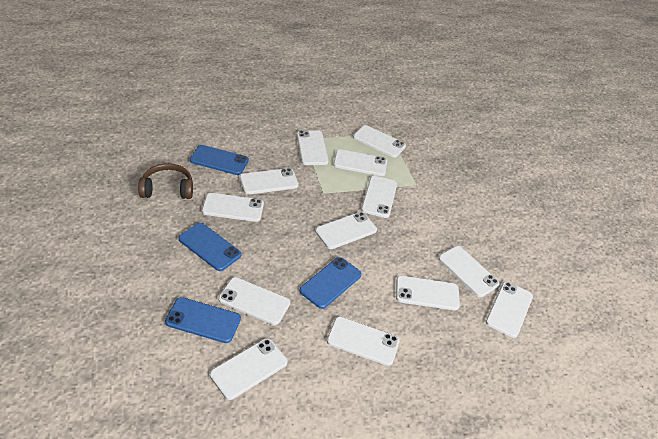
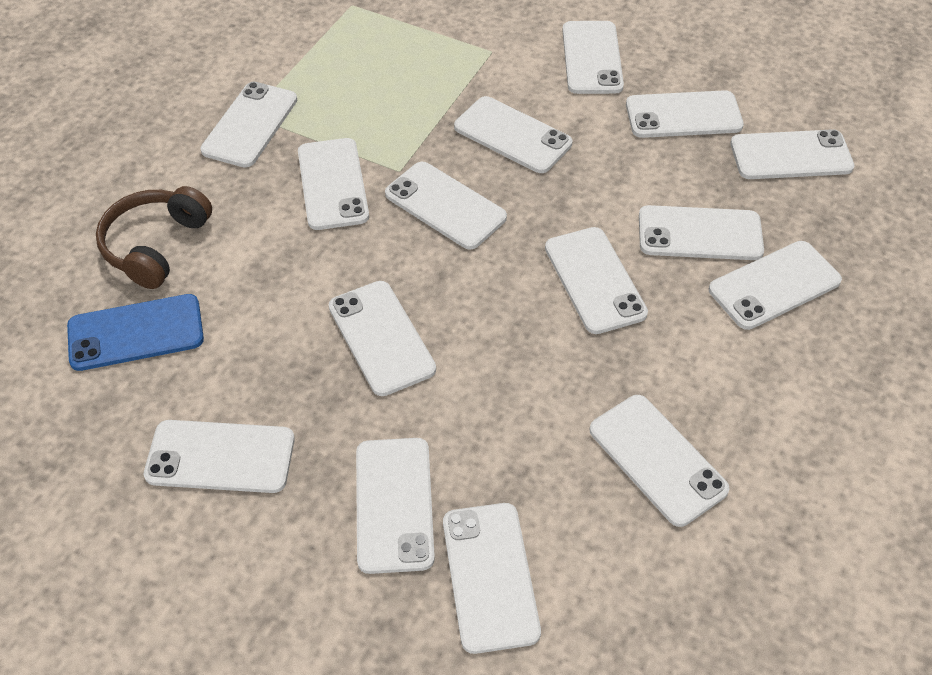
blue phone: 4 -> 1
white phone: 13 -> 15

